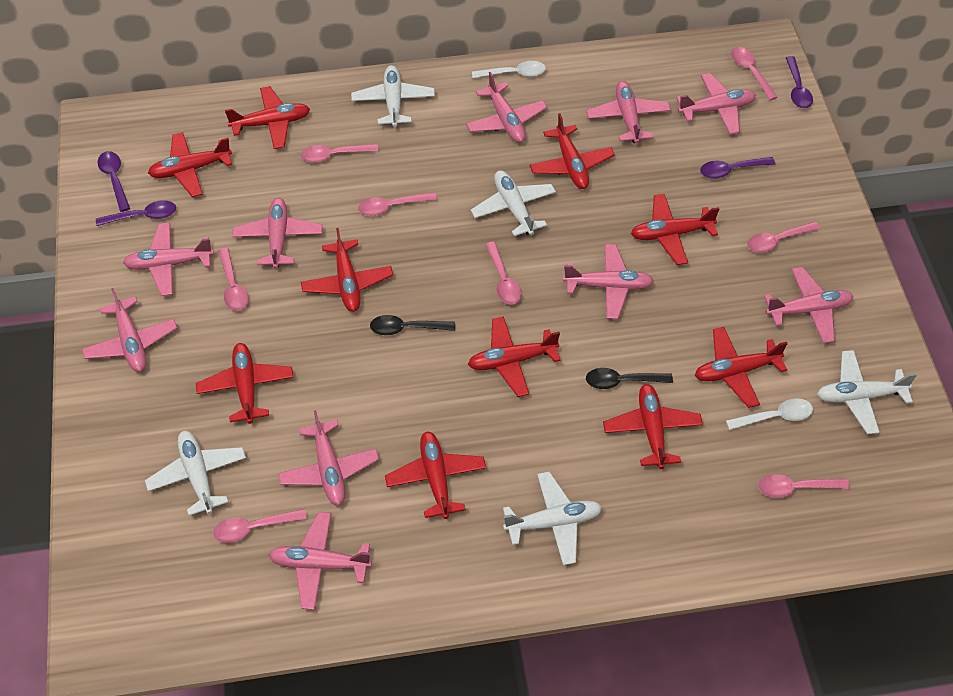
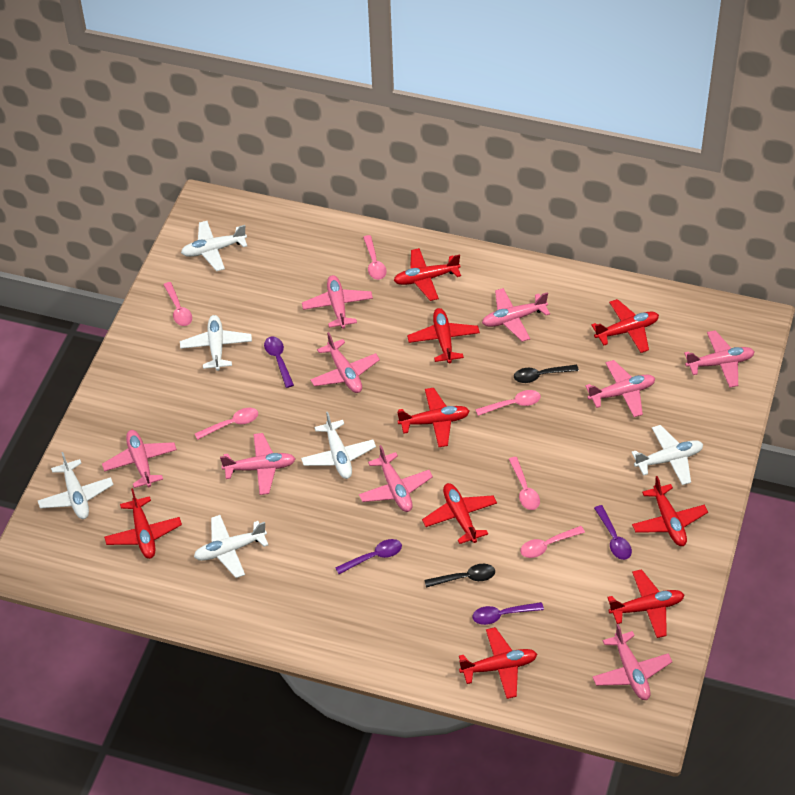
pink plane: 10 -> 9
pink spoon: 8 -> 6
red plane: 10 -> 9
white plane: 5 -> 6
white spoon: 2 -> 0

